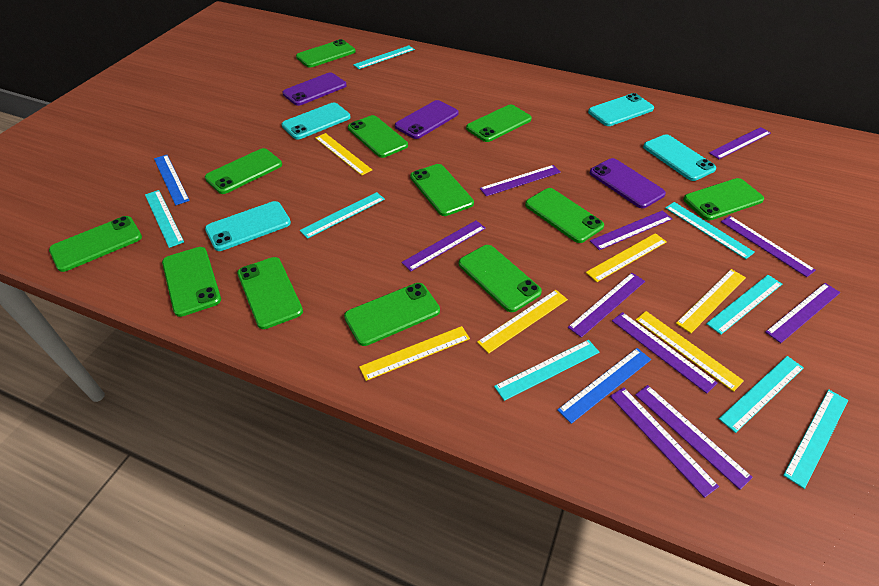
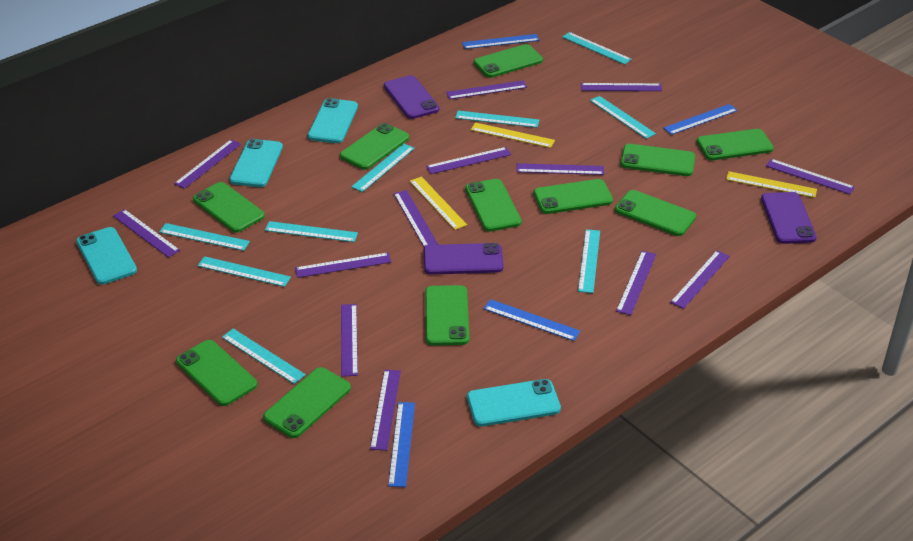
blue ruler: 2 -> 4
green phone: 12 -> 11
purple ruler: 10 -> 13
turquoise ruler: 8 -> 9
yellow ruler: 6 -> 3

